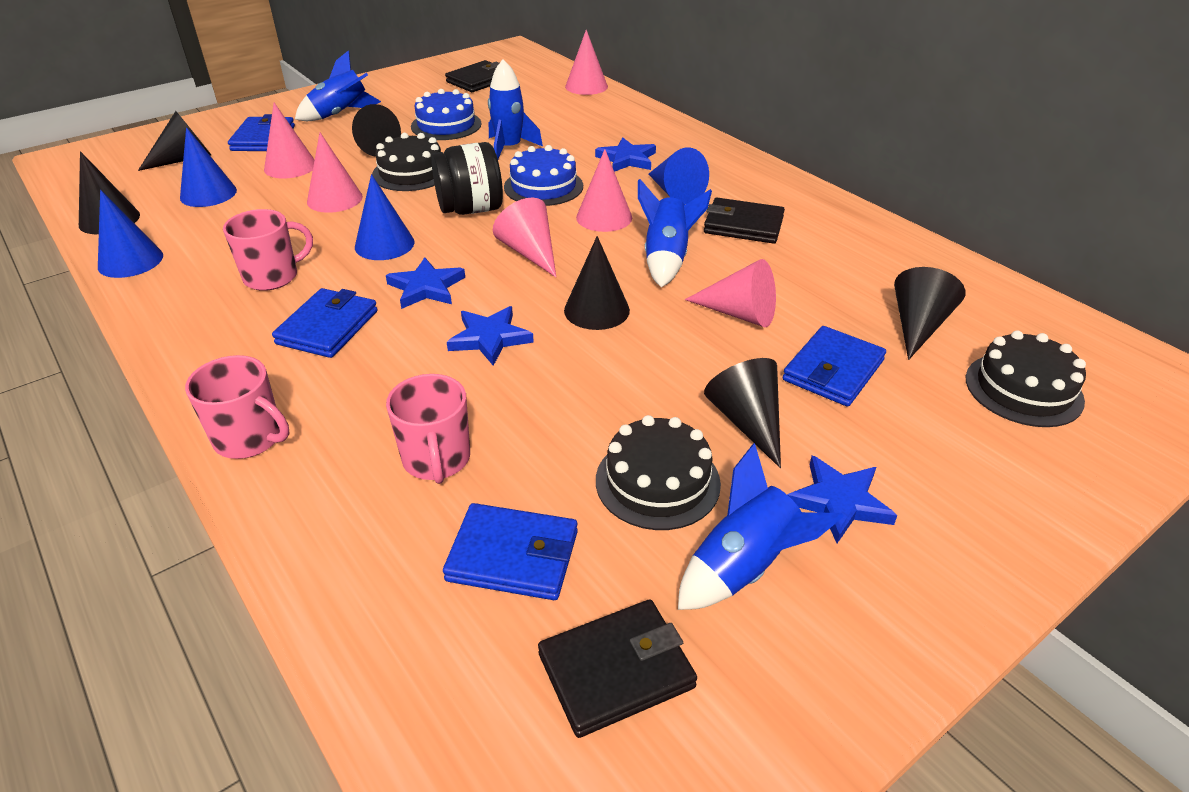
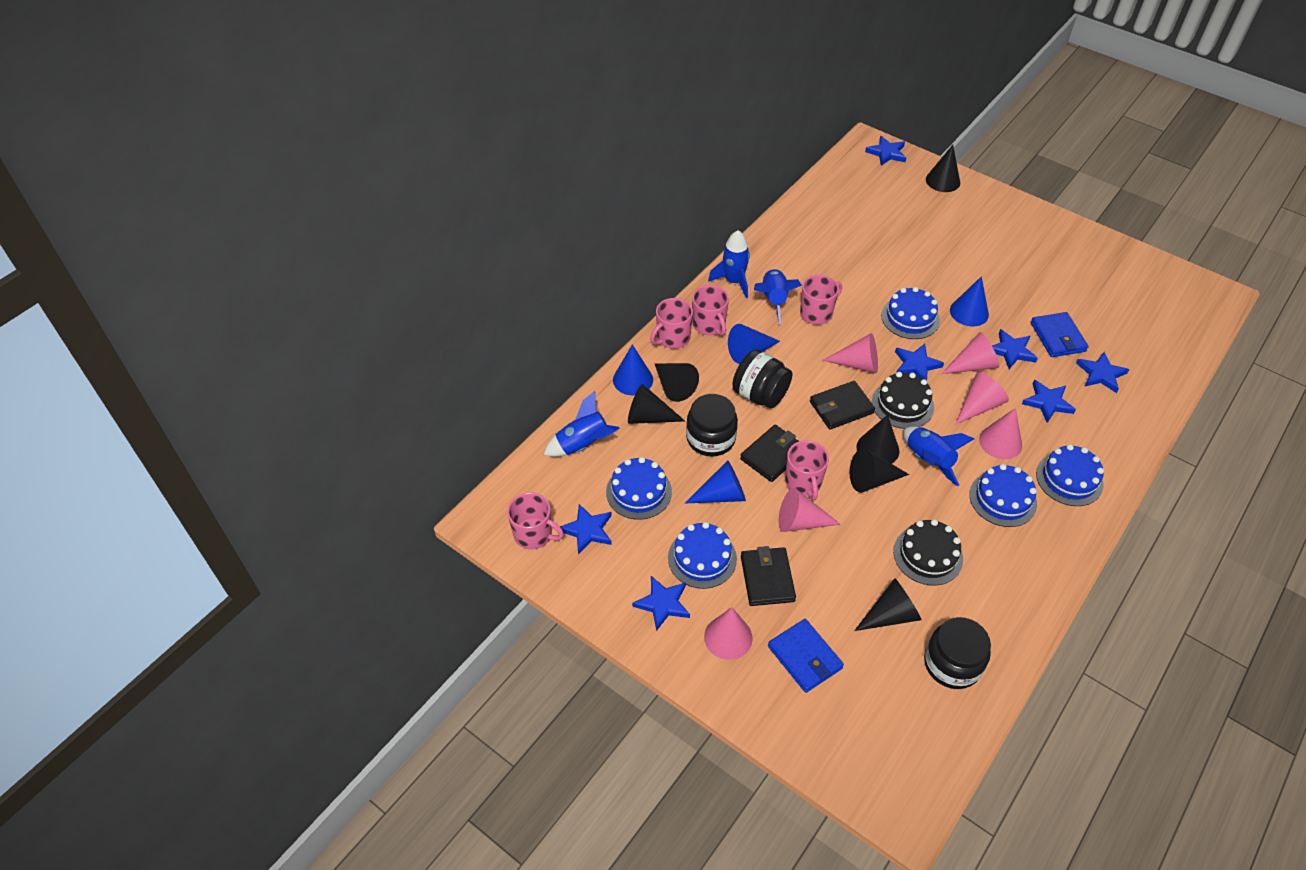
black cake: 3 -> 2
black jar: 1 -> 3
blue cake: 2 -> 5
blue star: 4 -> 7
blue wallet: 4 -> 2
pink mug: 3 -> 5

